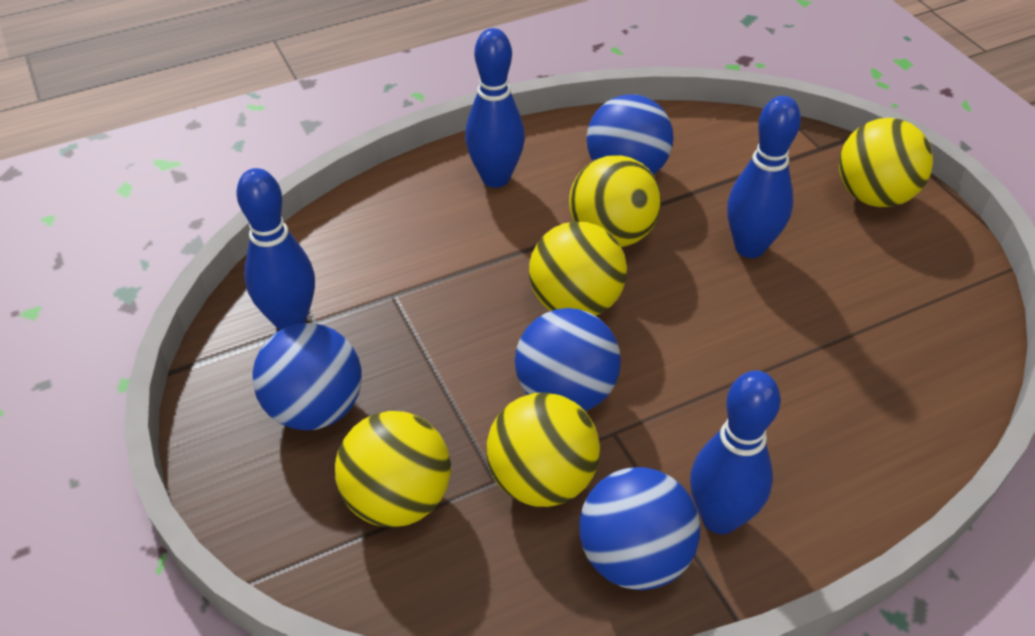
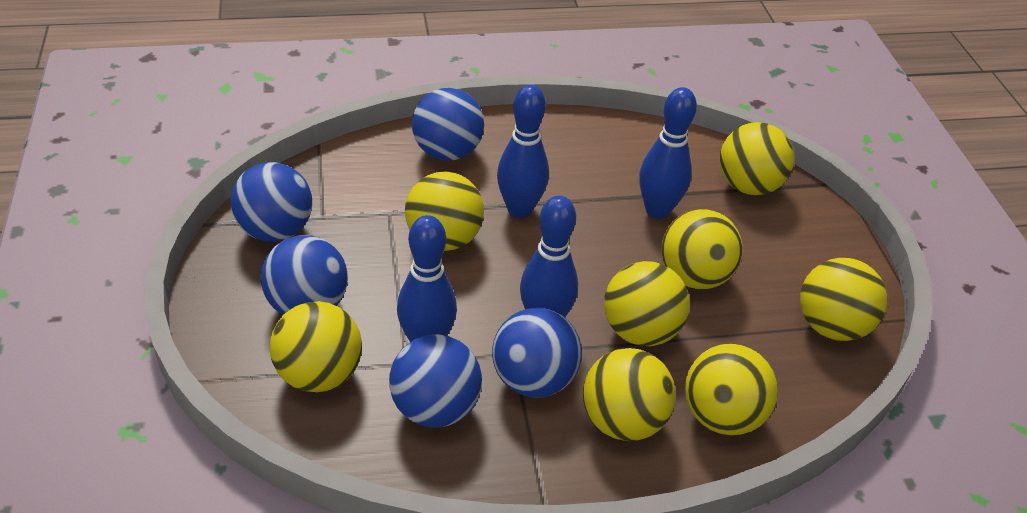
blue ball: 4 -> 5
yellow ball: 5 -> 8

